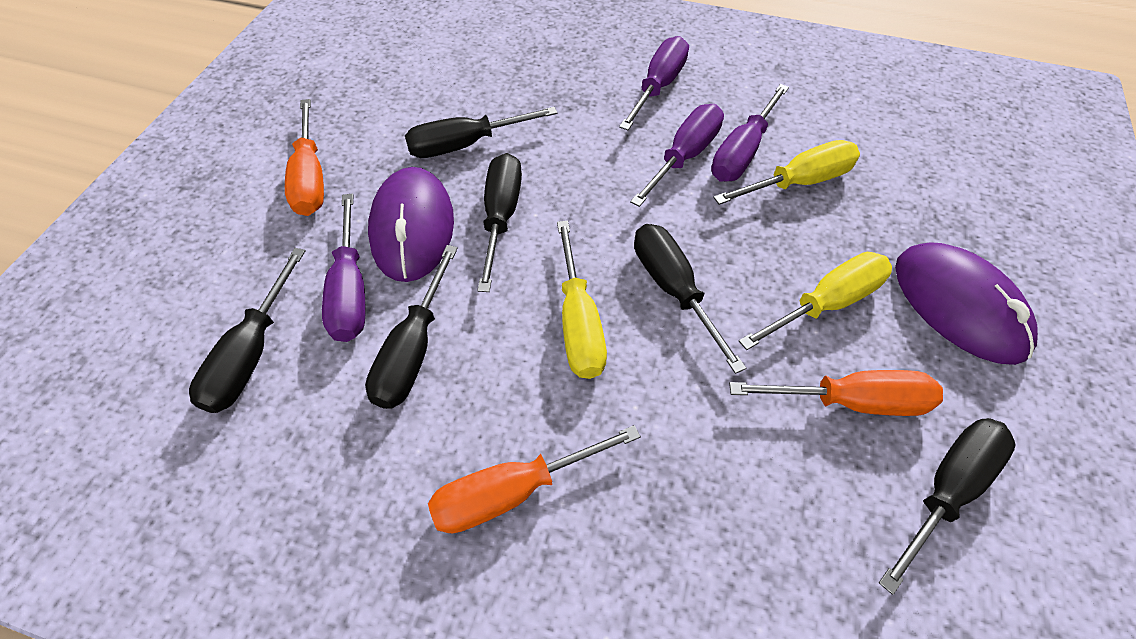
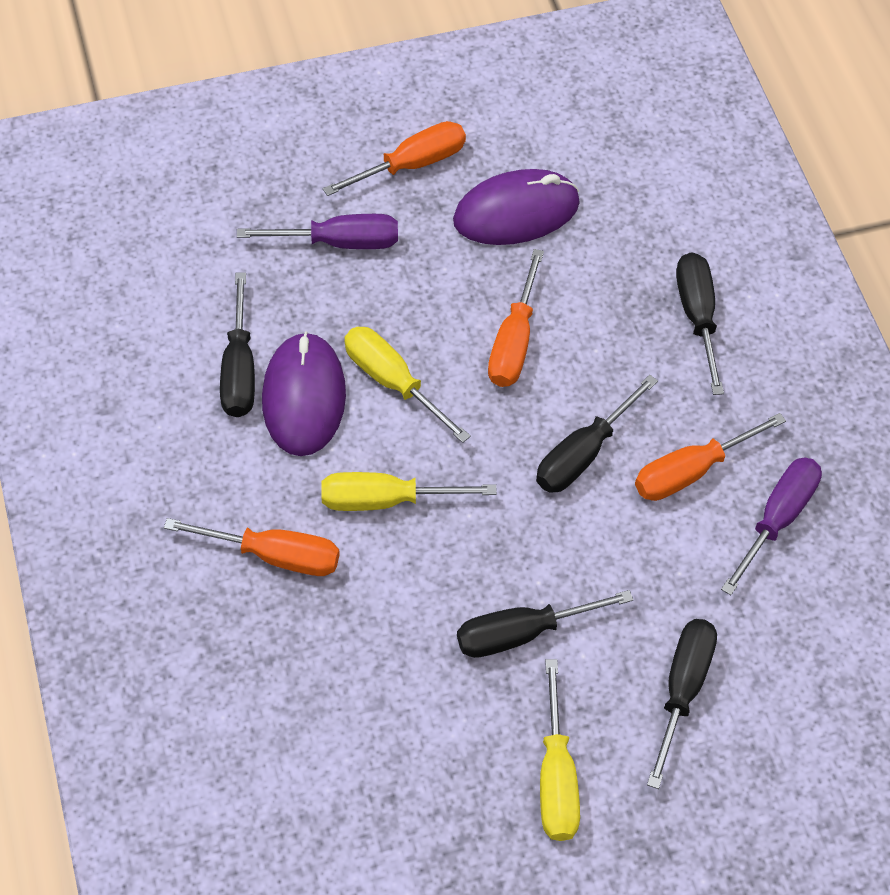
black screwdriver: 6 -> 5
orange screwdriver: 3 -> 4
purple screwdriver: 4 -> 2

